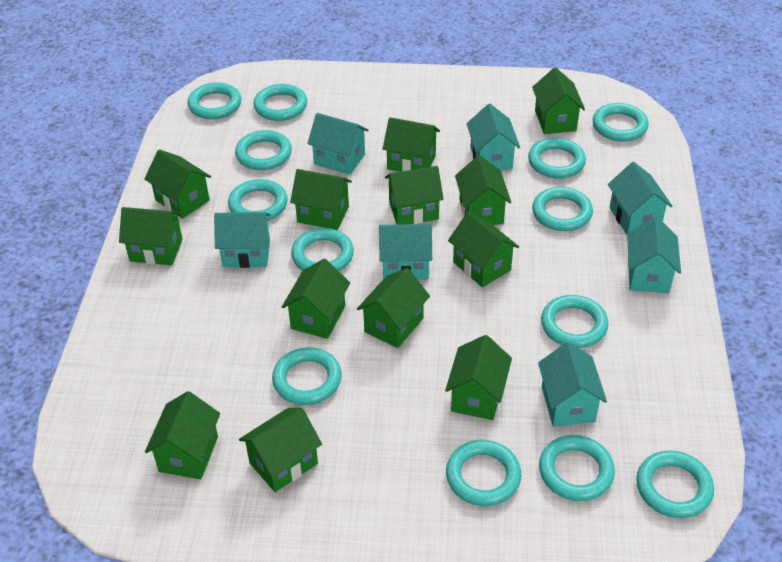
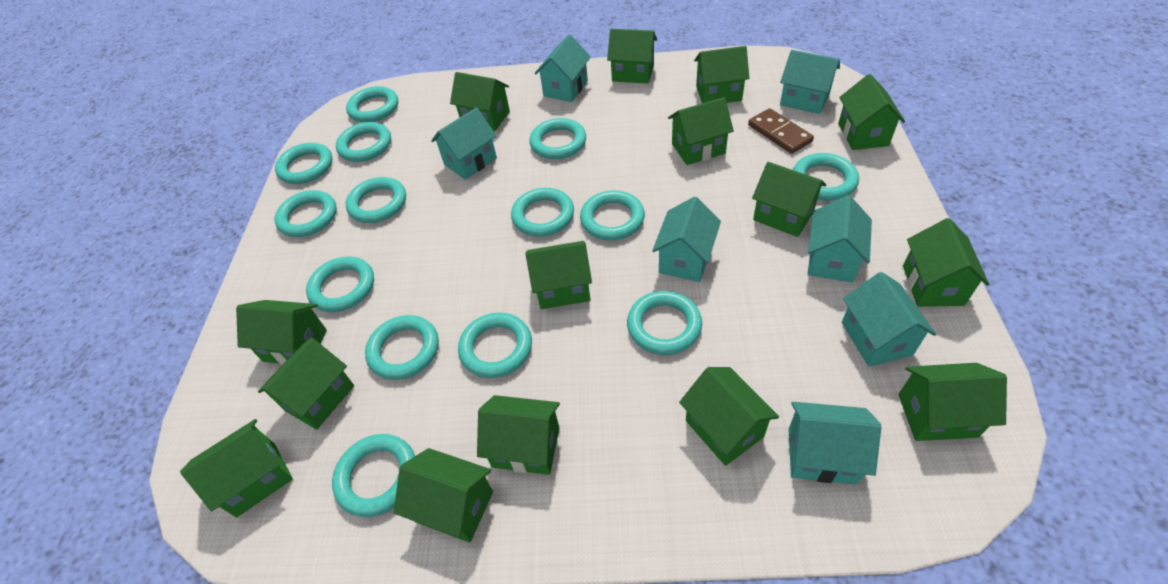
brown domino: 0 -> 1
green house: 13 -> 15
turquoise ring: 13 -> 14

